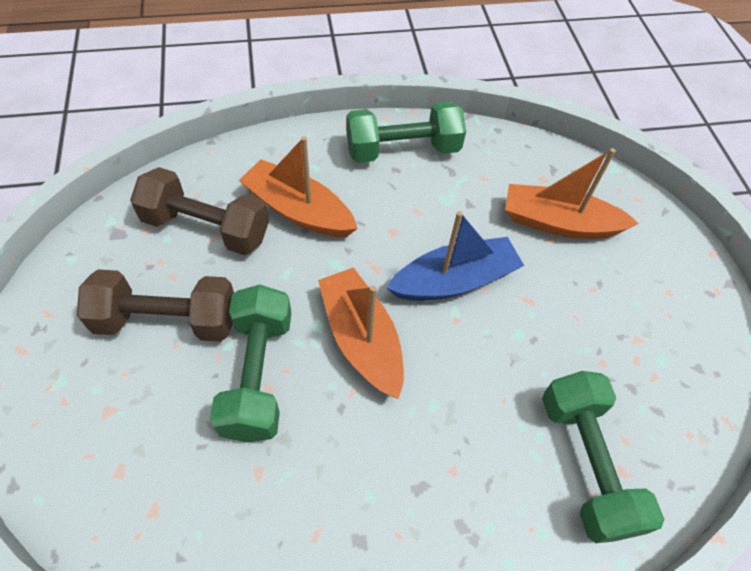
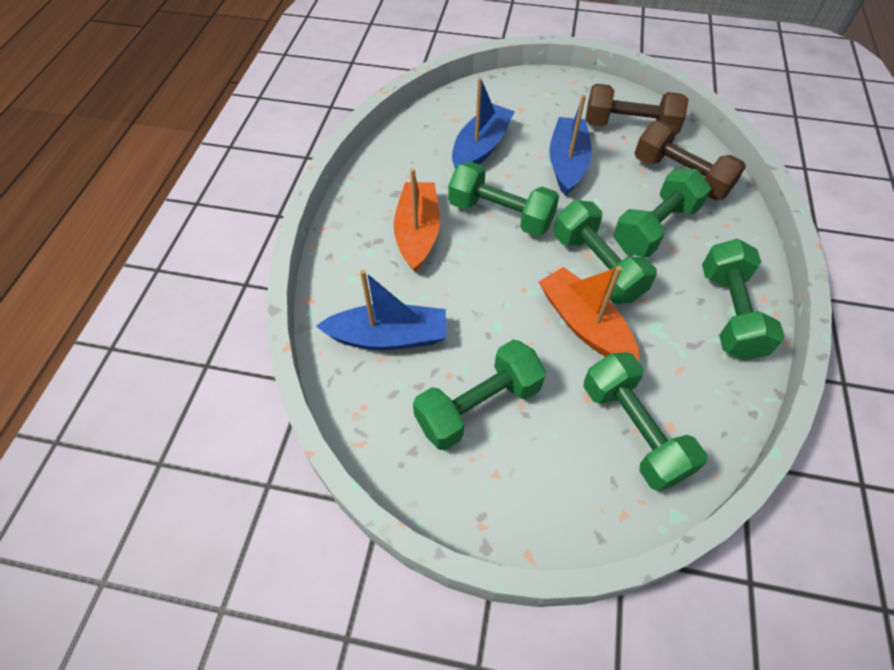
blue boat: 1 -> 3
green dumbbell: 3 -> 6
orange boat: 3 -> 2

